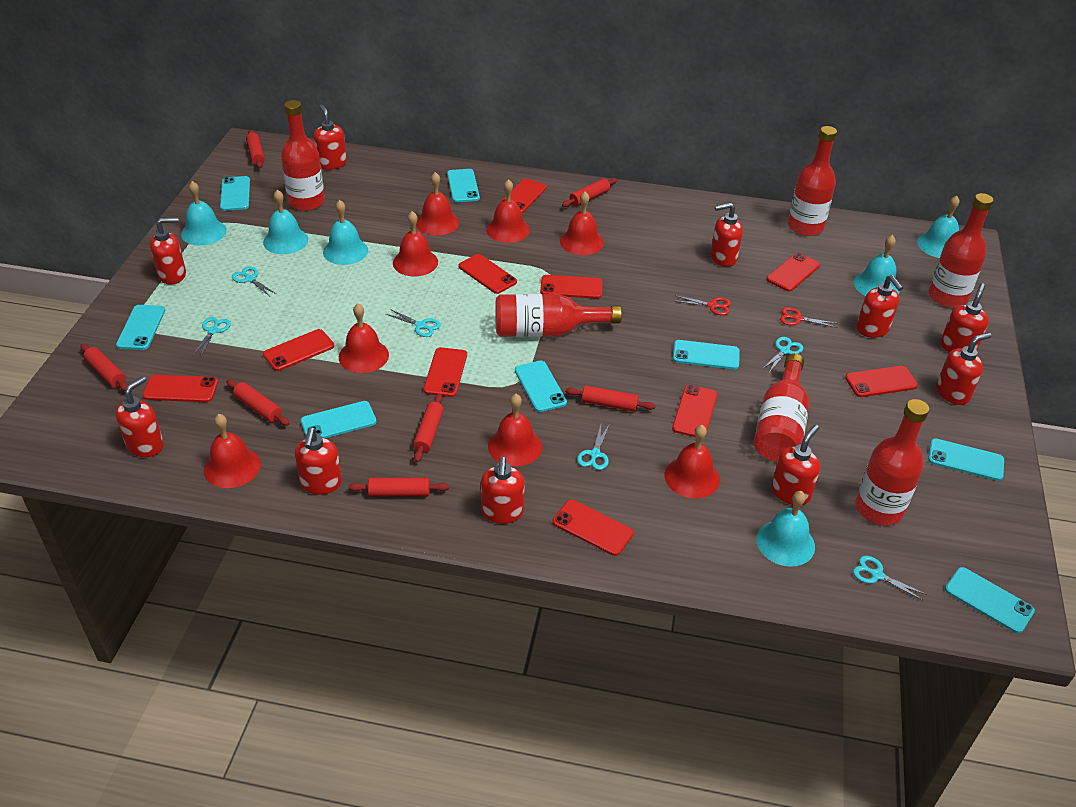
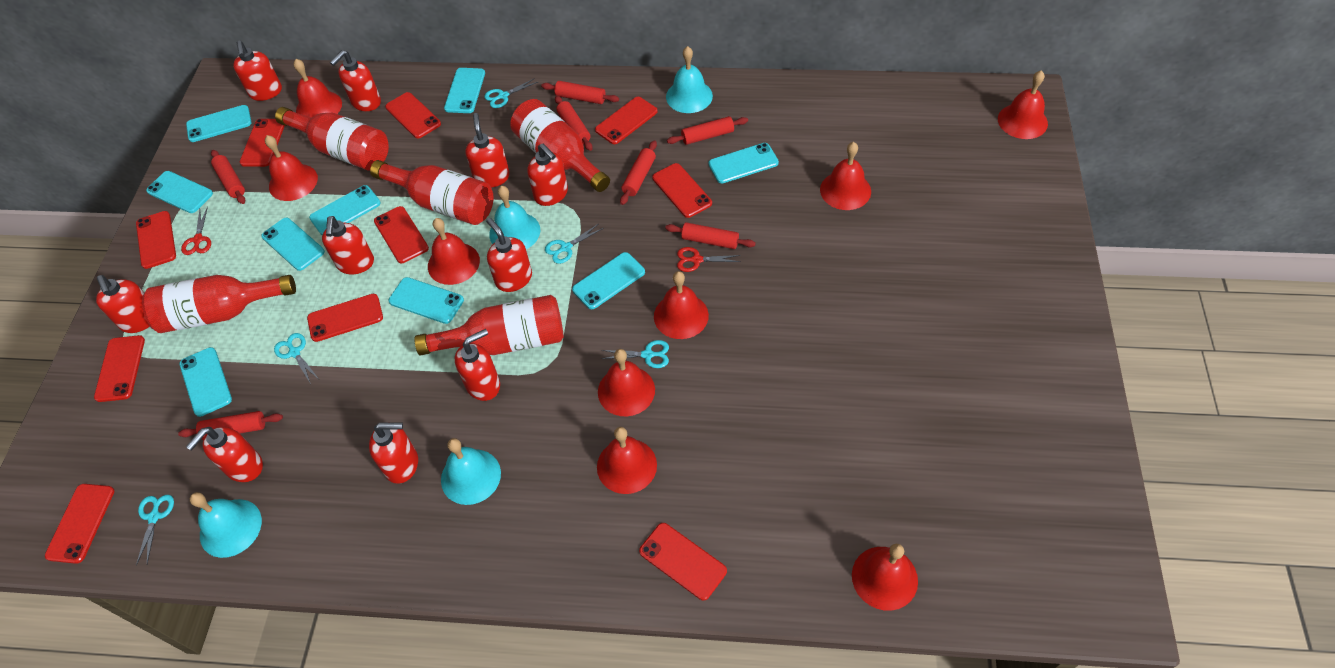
red bell: 8 -> 9
red bottle: 6 -> 5
turquoise bell: 6 -> 4
turquoise phone: 8 -> 9
turquoise scissors: 6 -> 5

